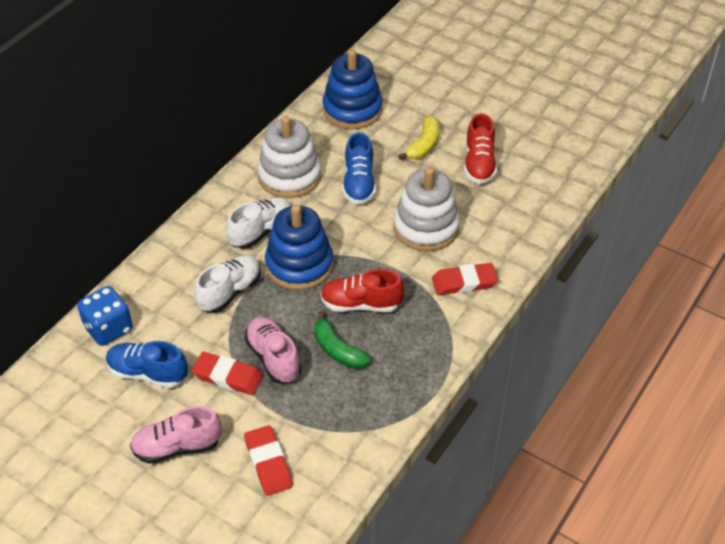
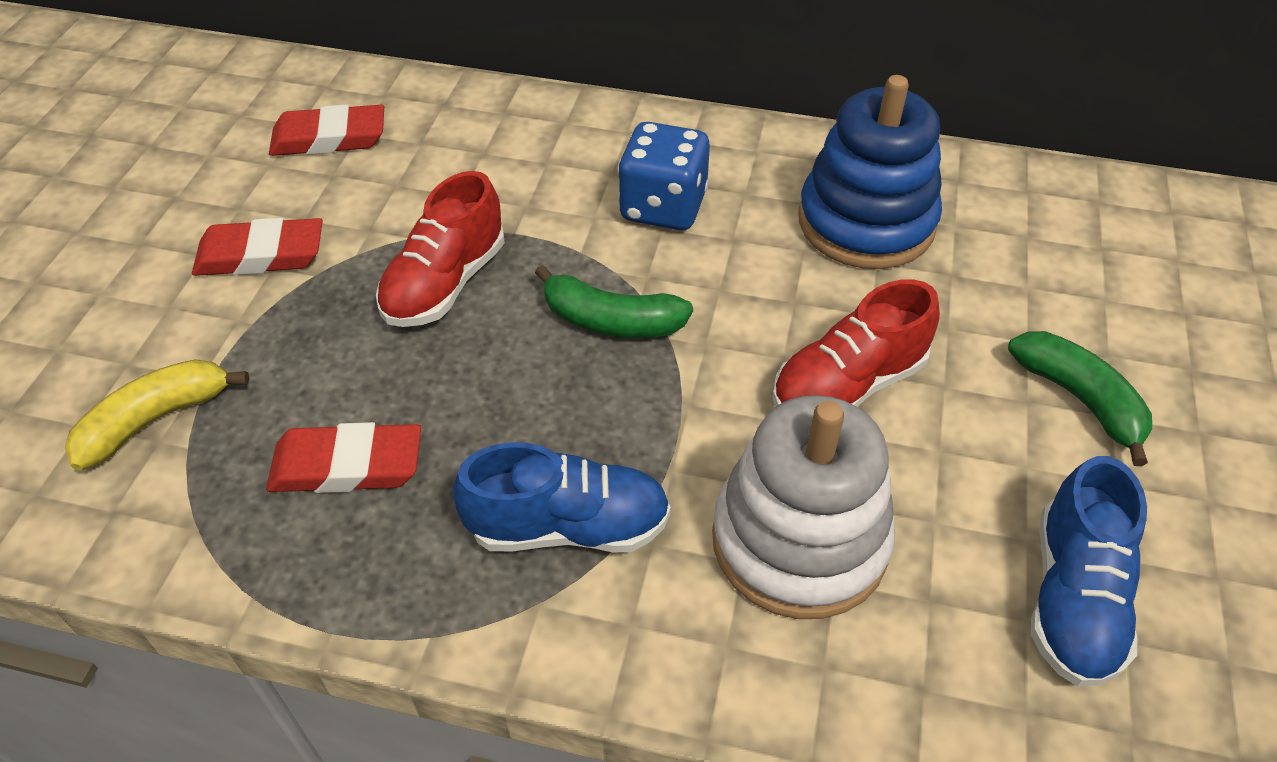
blue stacking toy: 2 -> 1
green banana: 1 -> 2
pink shoe: 2 -> 0
white shoe: 2 -> 0
white stacking toy: 2 -> 1

